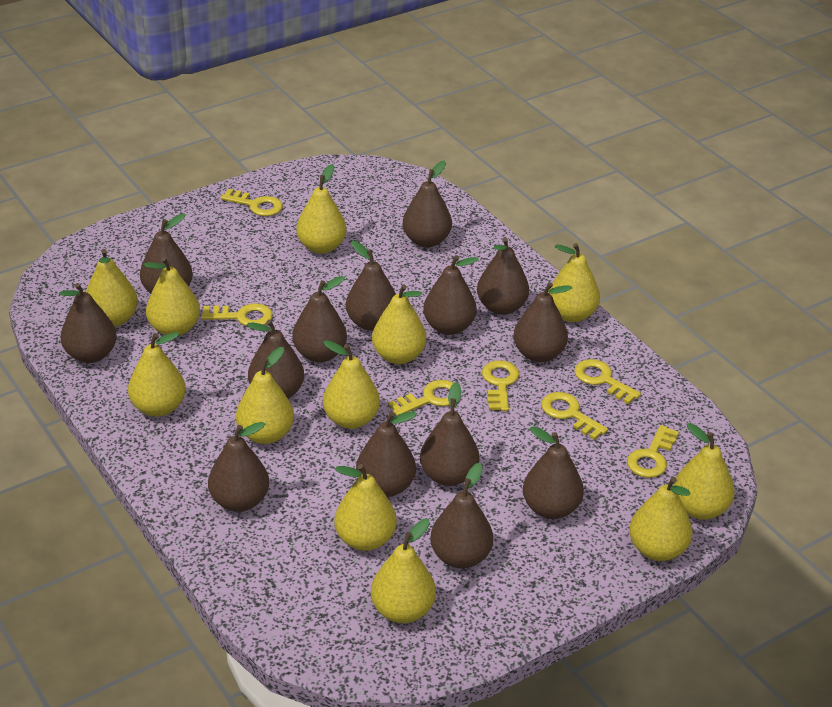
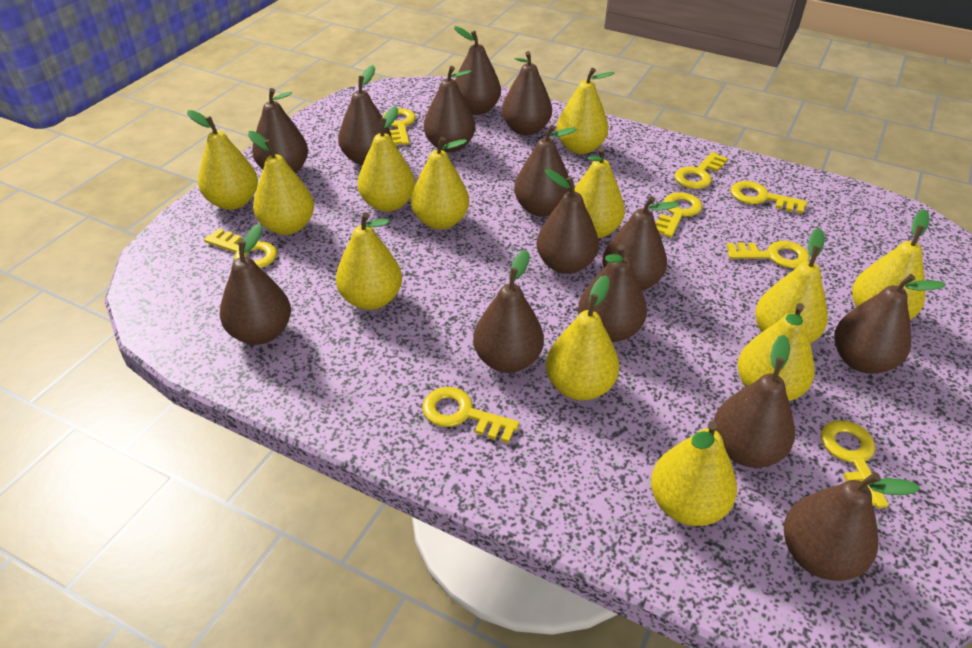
yellow key: 7 -> 8

